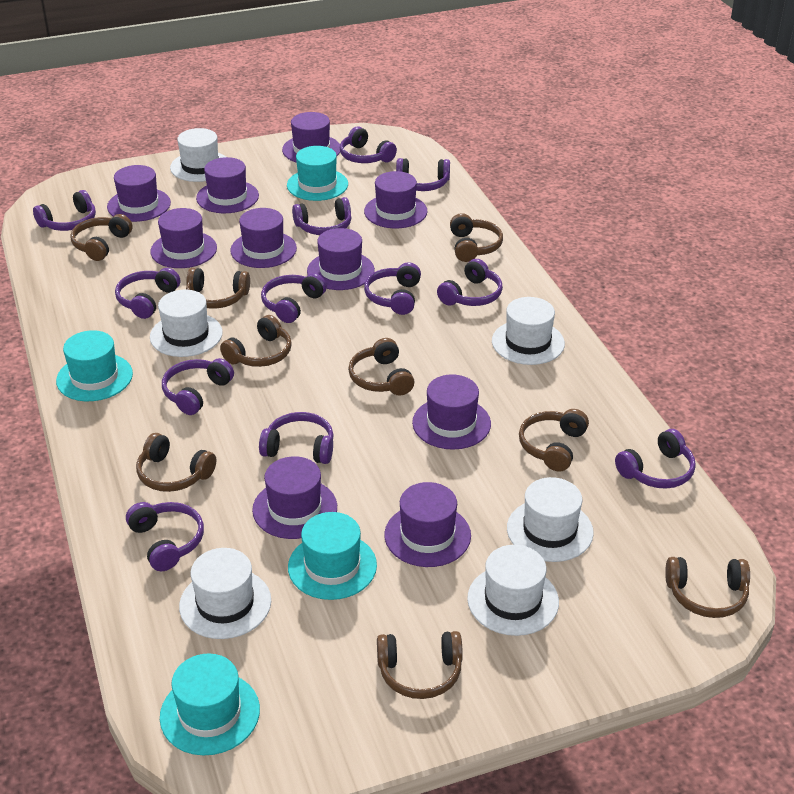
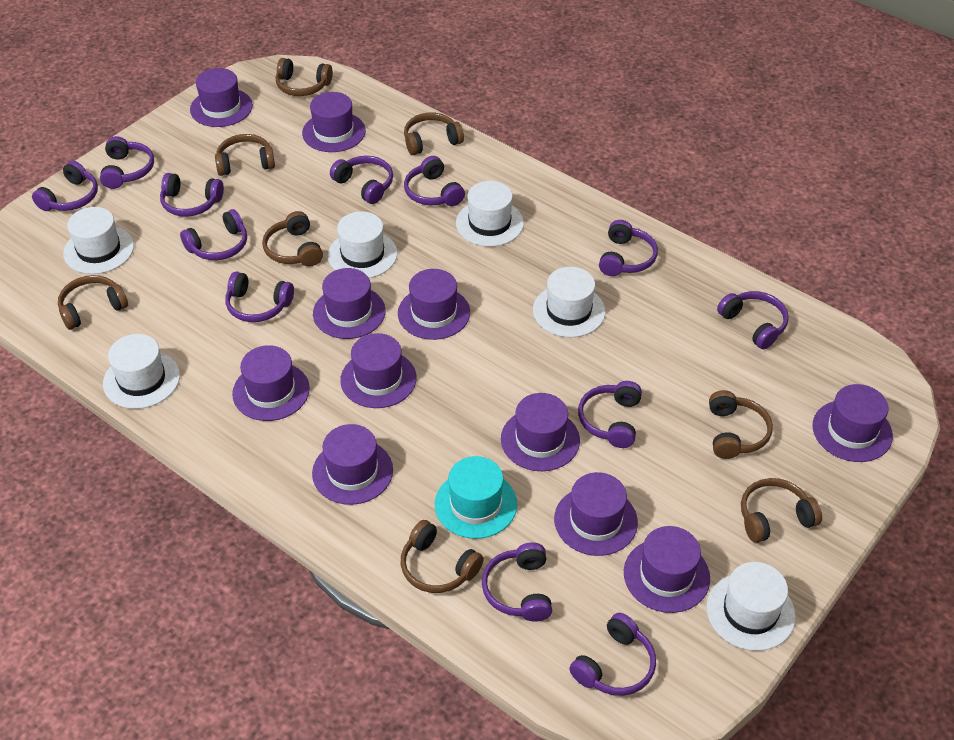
brown headphones: 9 -> 8
purple hat: 10 -> 11
turquoise hat: 4 -> 1

